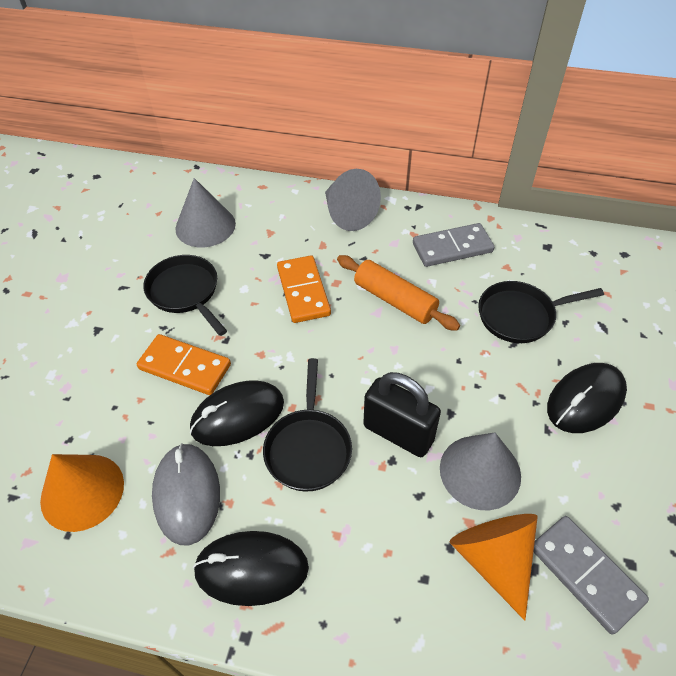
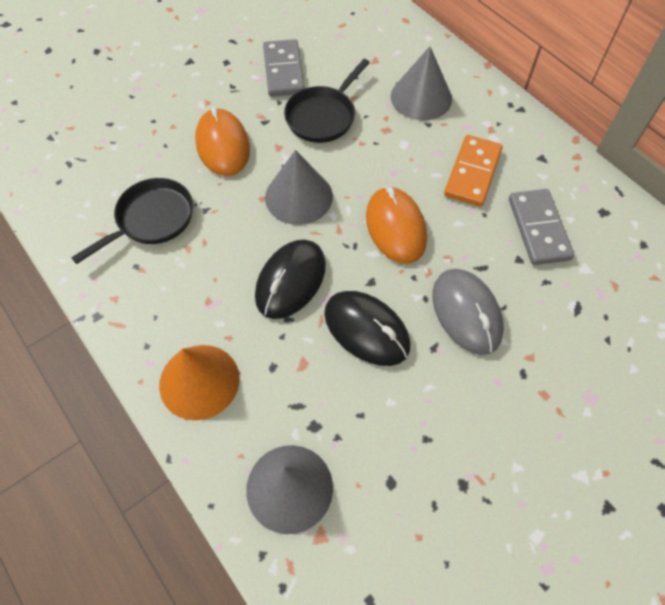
black mouse: 3 -> 2
black padlock: 1 -> 0
black pan: 3 -> 2
orange cone: 2 -> 1
orange domino: 2 -> 1
orange mouse: 0 -> 2
orange rolling pin: 1 -> 0

